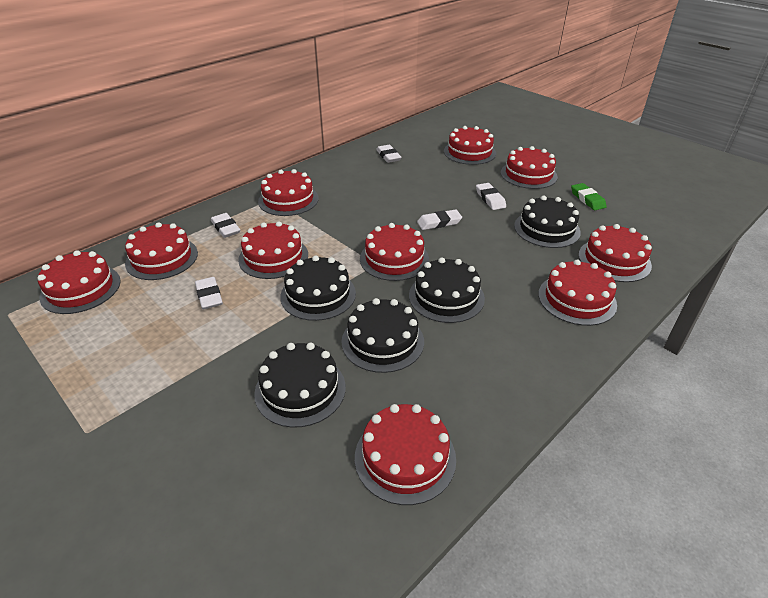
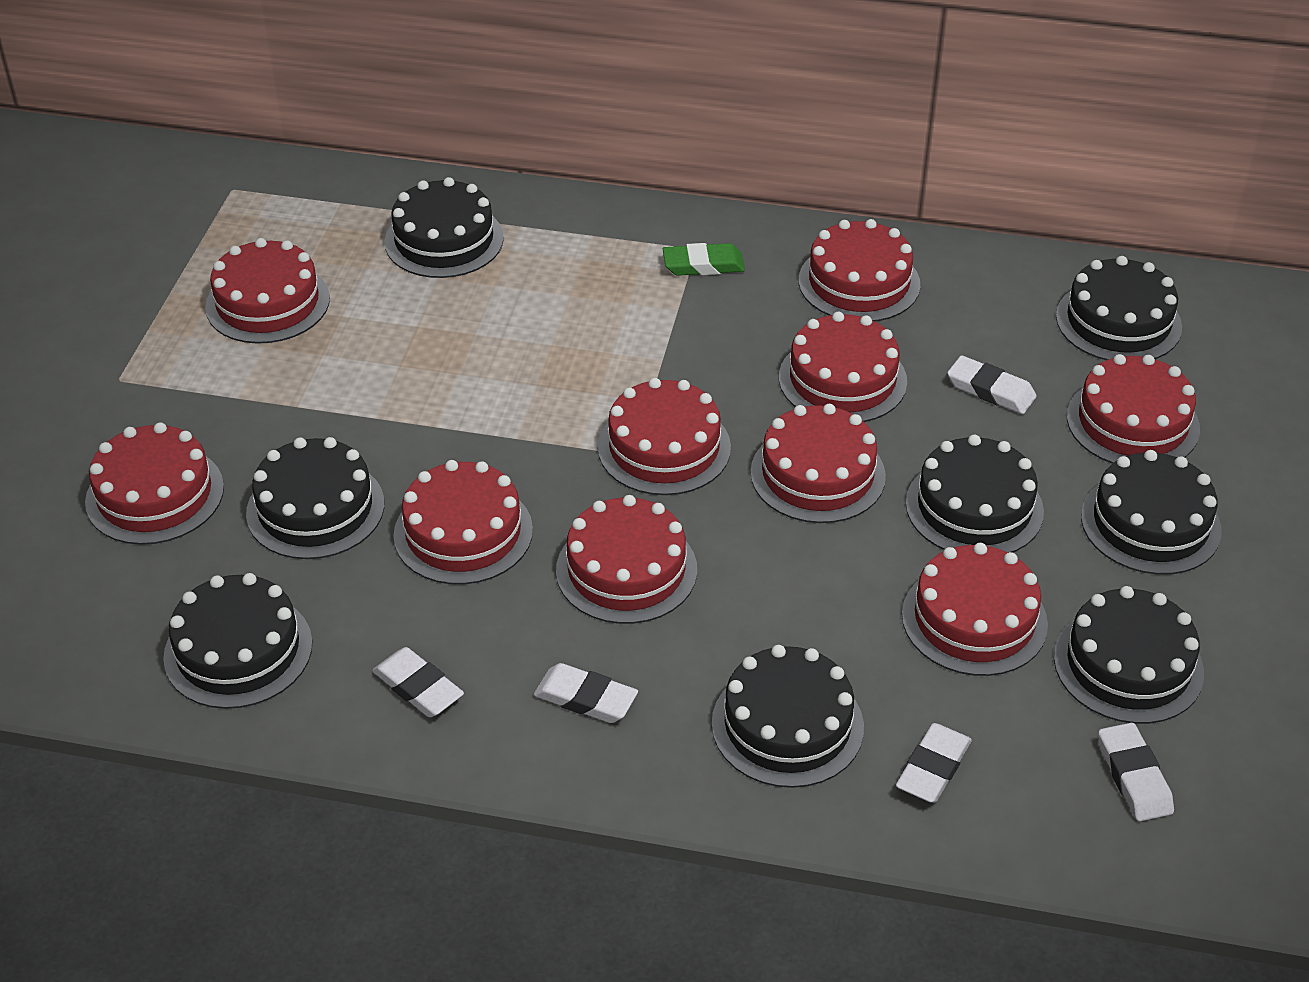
black cake: 5 -> 8

